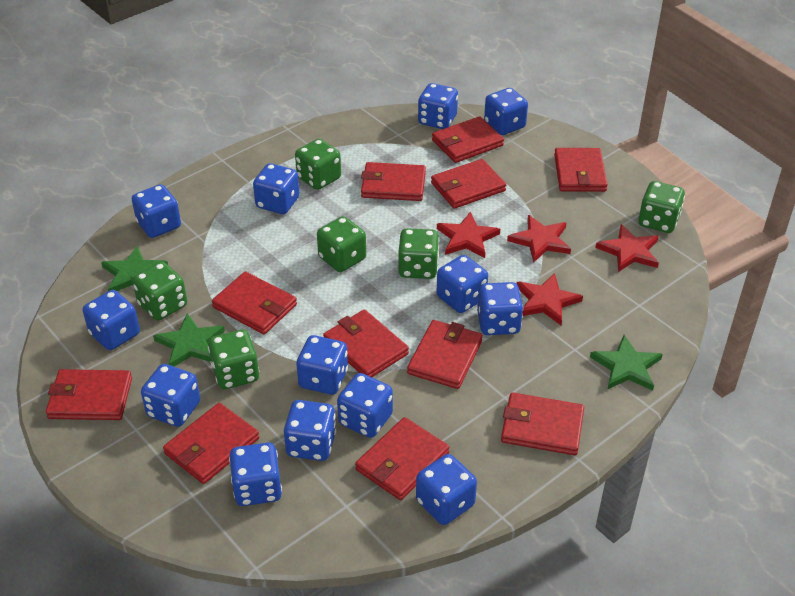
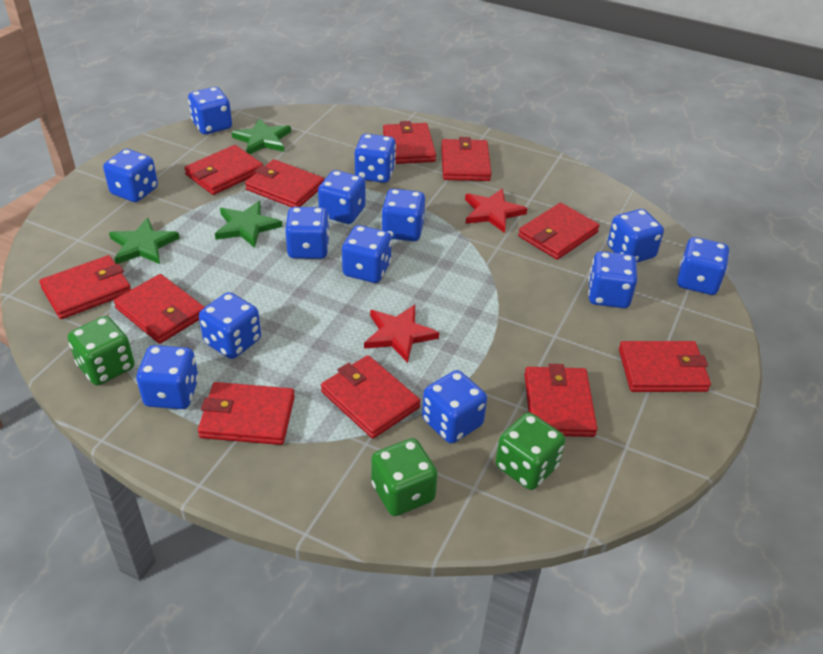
green dice: 6 -> 3
red star: 4 -> 2

